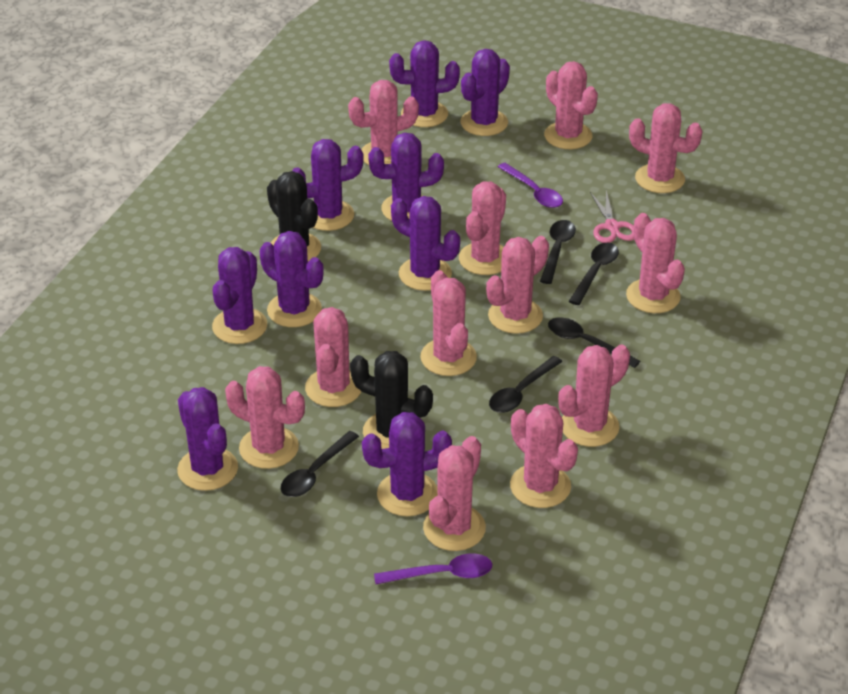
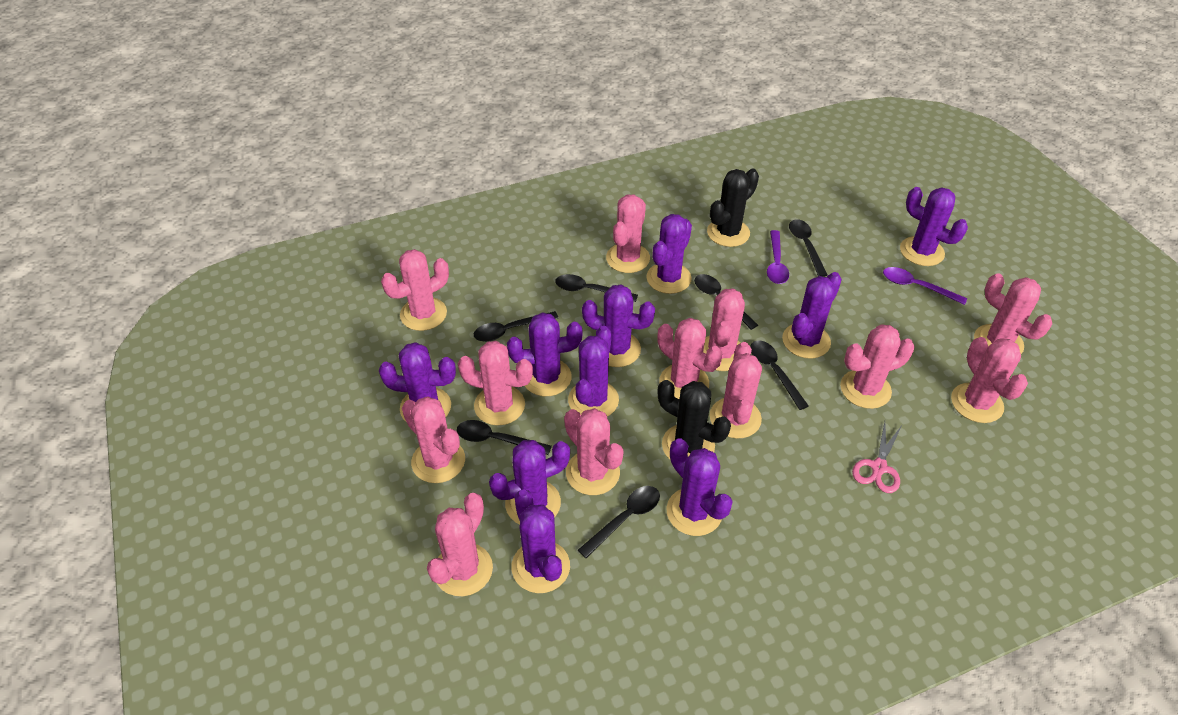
black spoon: 5 -> 7
purple cactus: 9 -> 10

